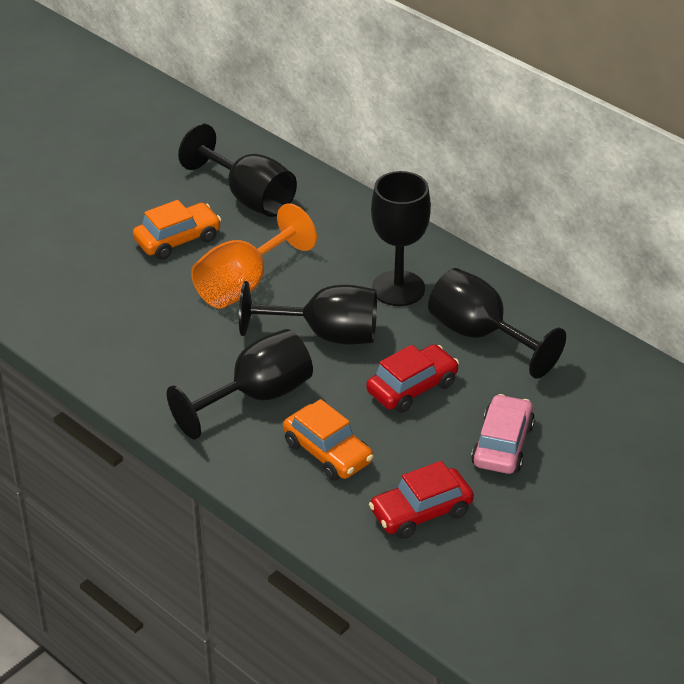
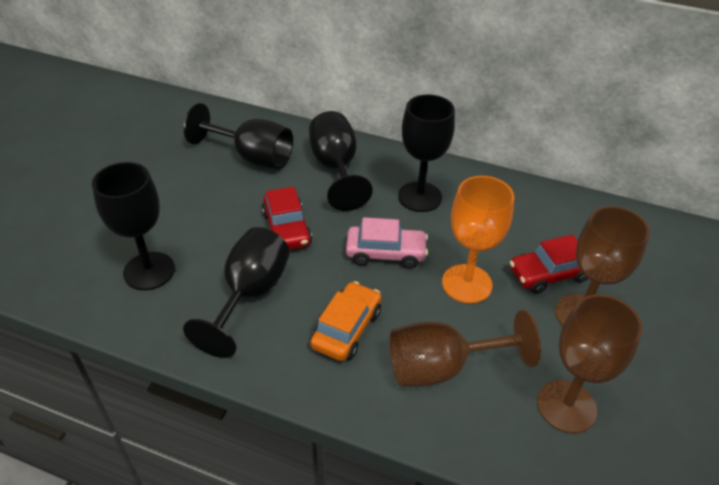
brown goblet: 0 -> 3
orange car: 2 -> 1

